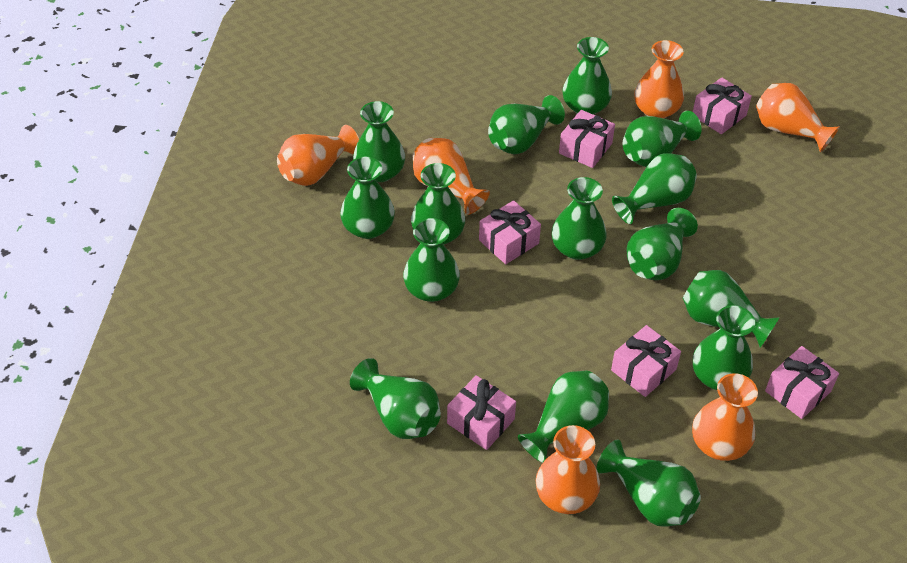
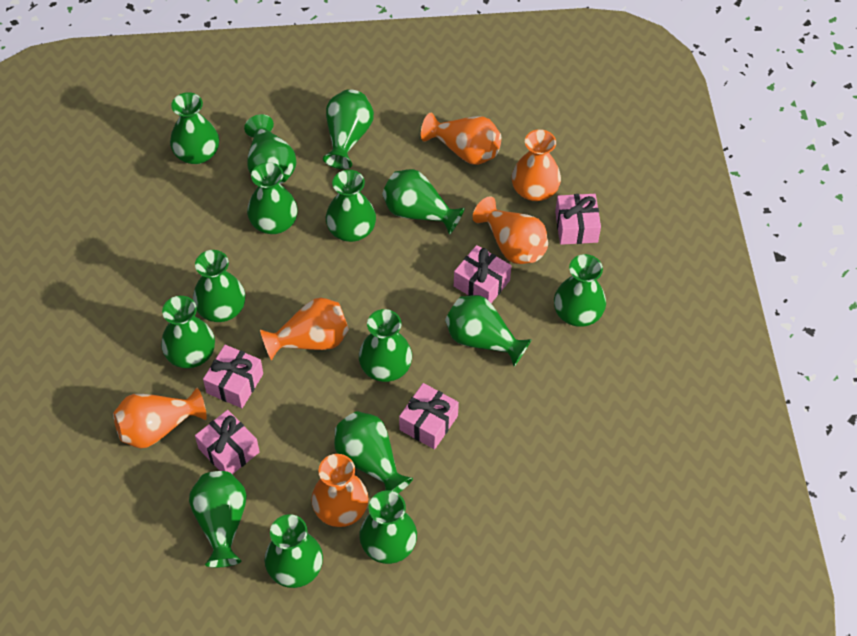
pink gift: 6 -> 5

